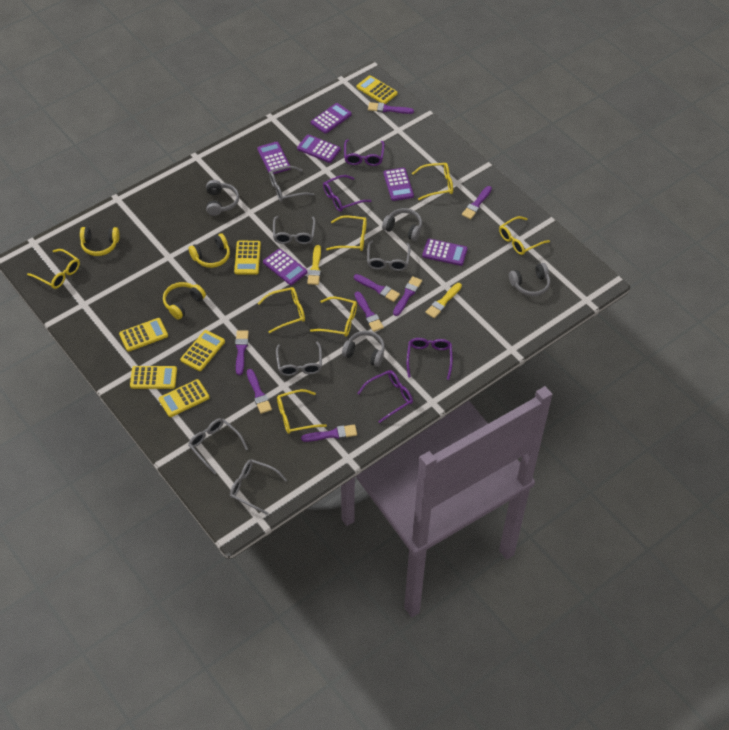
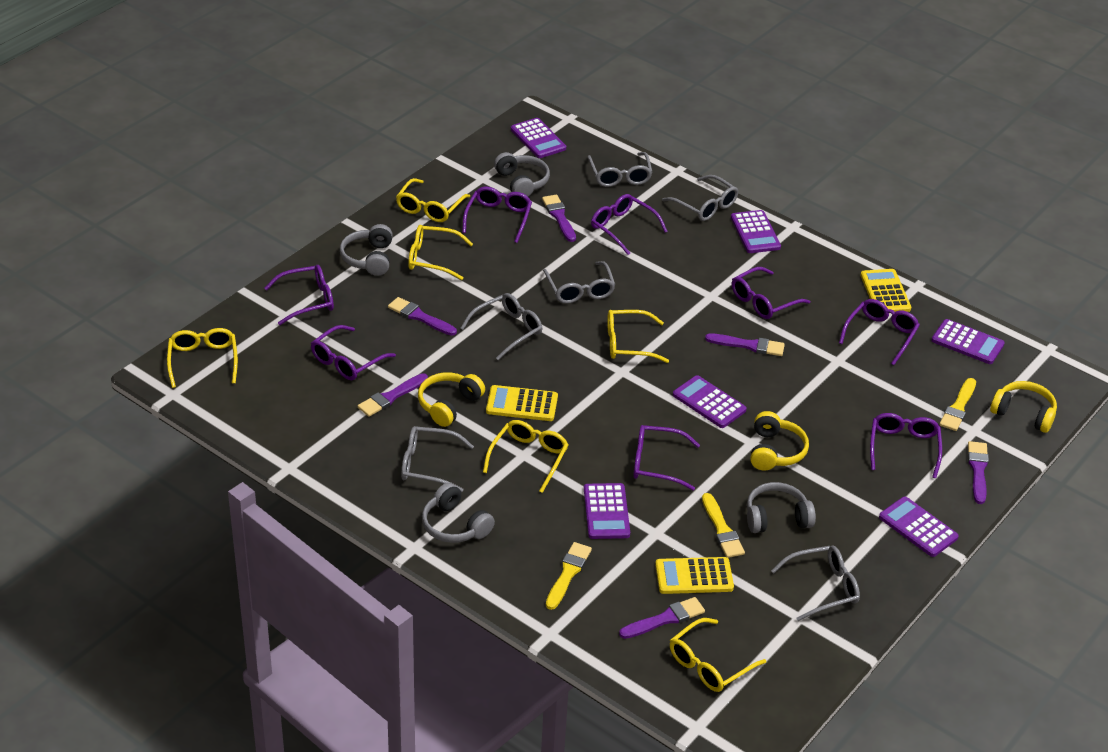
purple brush: 8 -> 6
purple glasses: 4 -> 8
yellow brush: 2 -> 3
yellow calculator: 6 -> 3
yellow glasses: 7 -> 6

